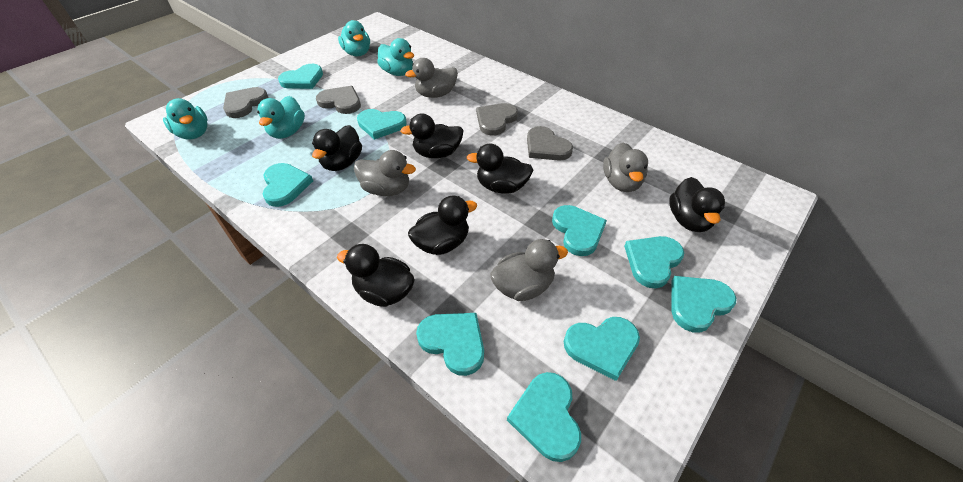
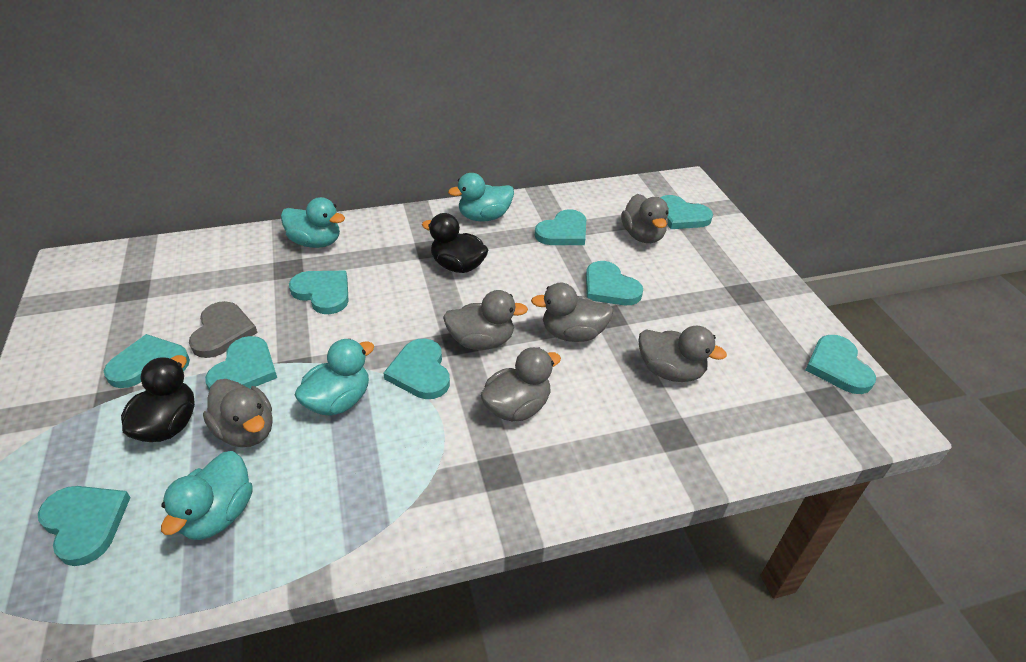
black duck: 6 -> 2
grey duck: 4 -> 6
grey heart: 4 -> 1

